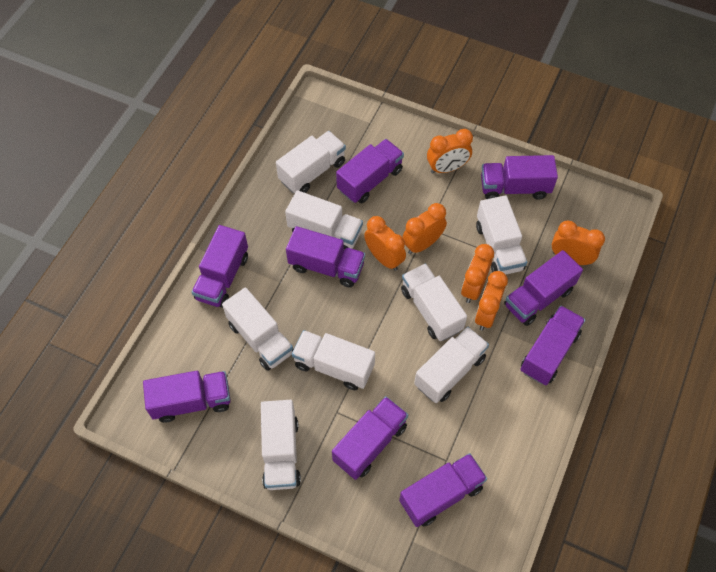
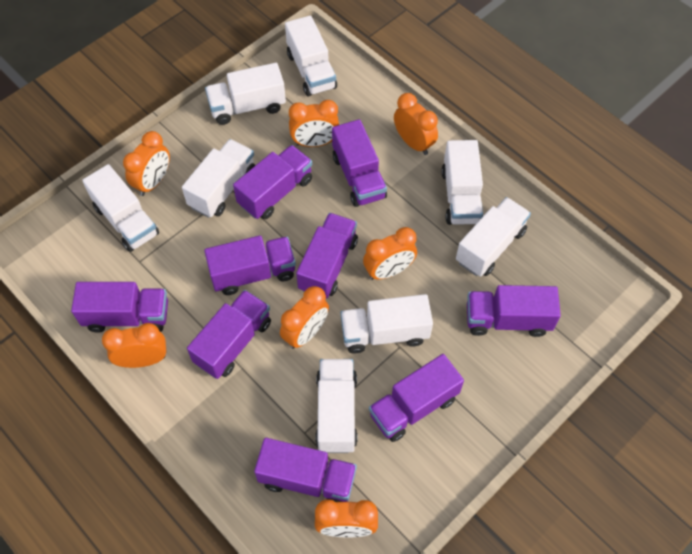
orange clock: 6 -> 7

